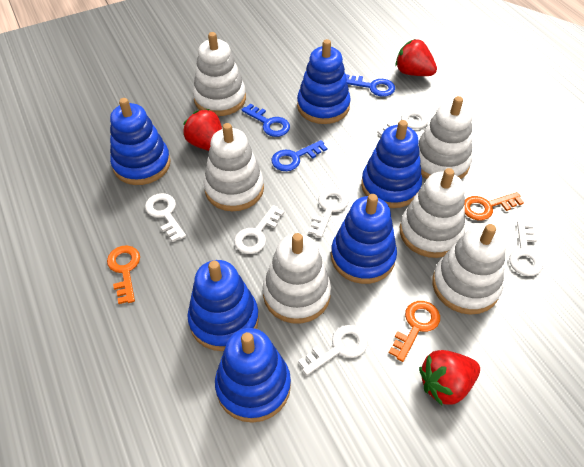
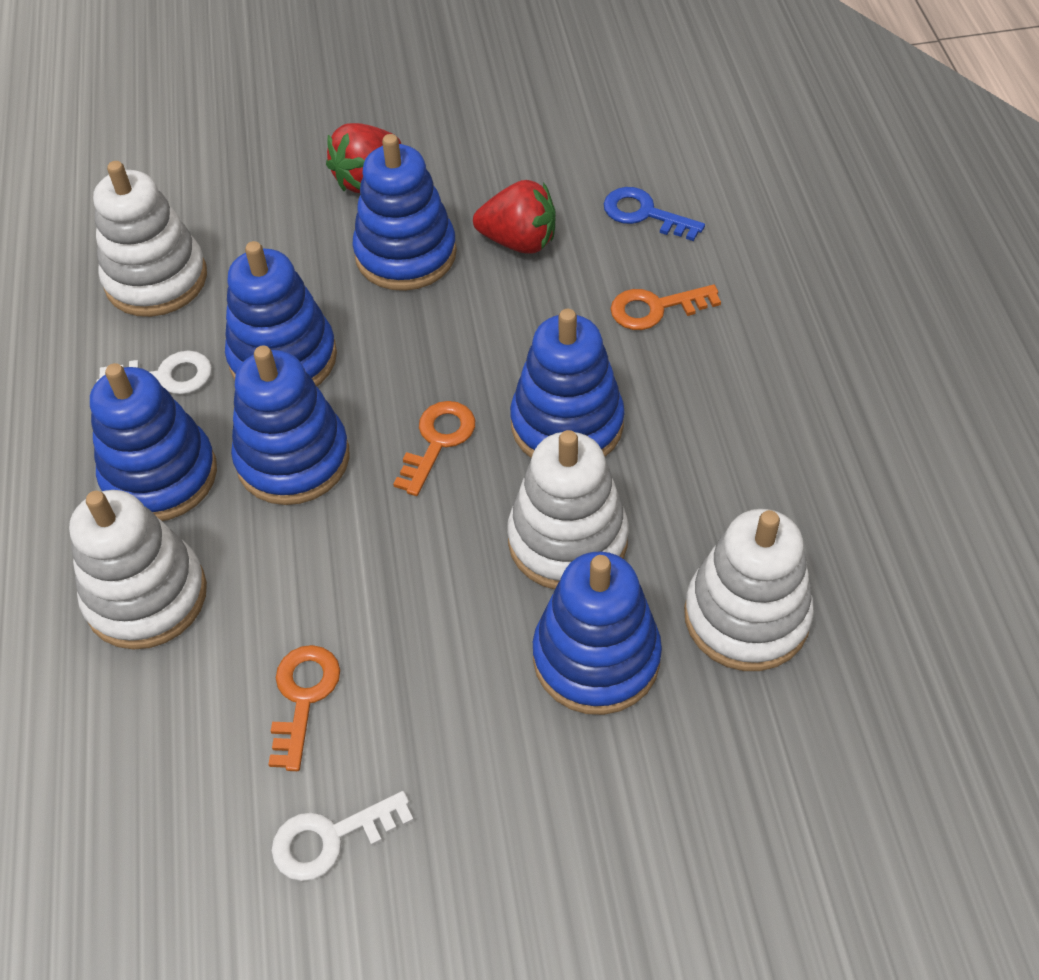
blue key: 3 -> 1
red strawberry: 3 -> 2
white key: 6 -> 2
white stacking toy: 6 -> 4

